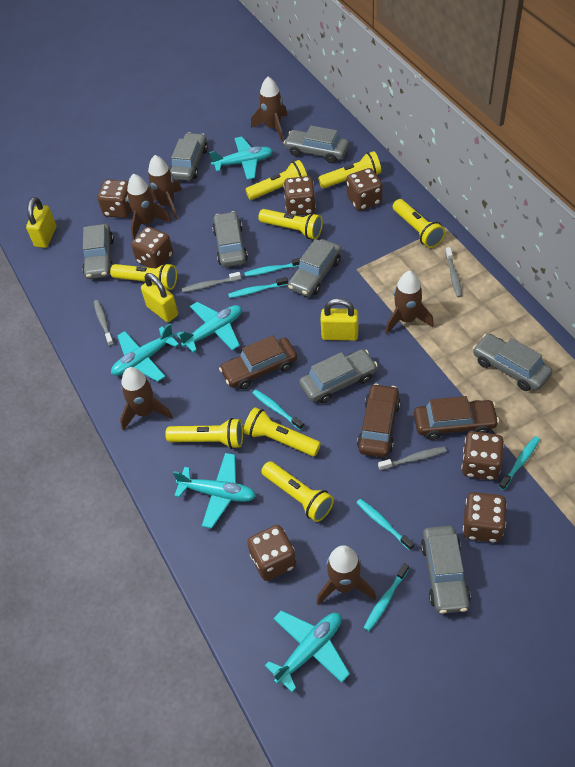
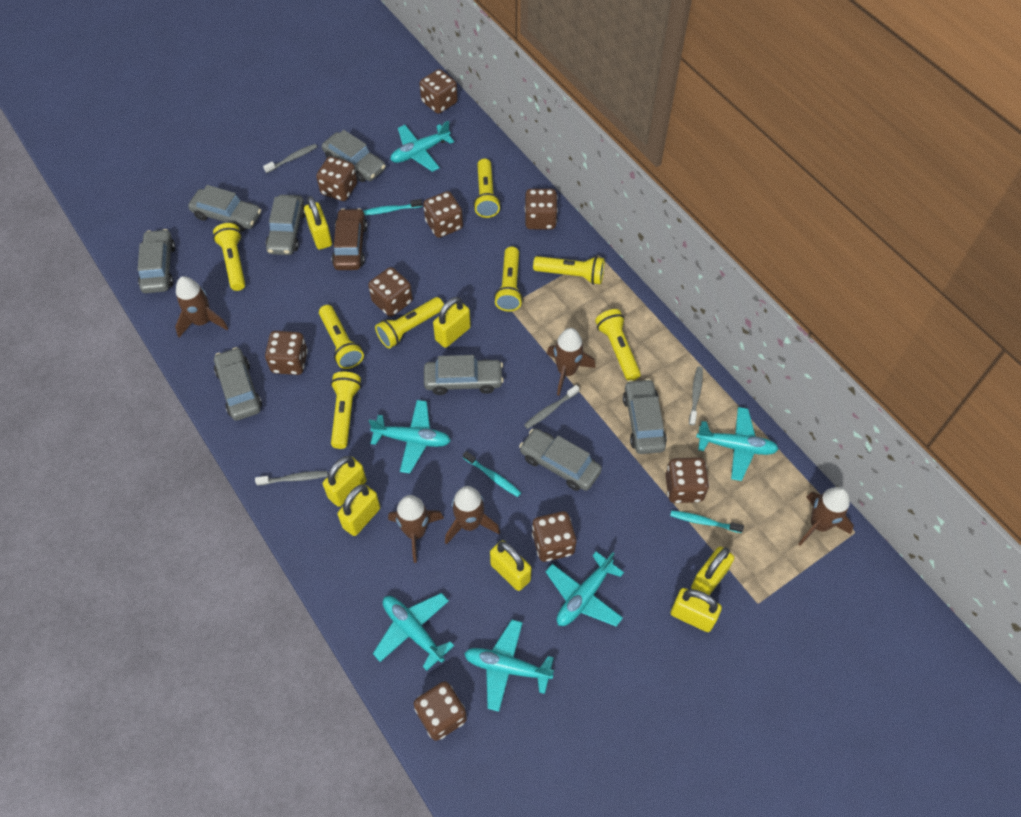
brown car: 3 -> 1
brown dice: 7 -> 9
brown rocket: 6 -> 5
turquoise plane: 5 -> 6
turquoise toothbrush: 6 -> 3
yellow padlock: 3 -> 7

